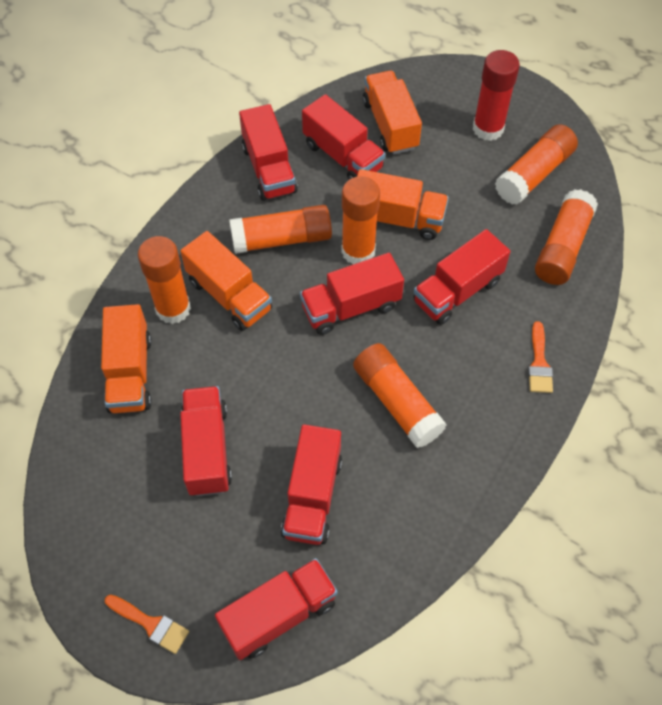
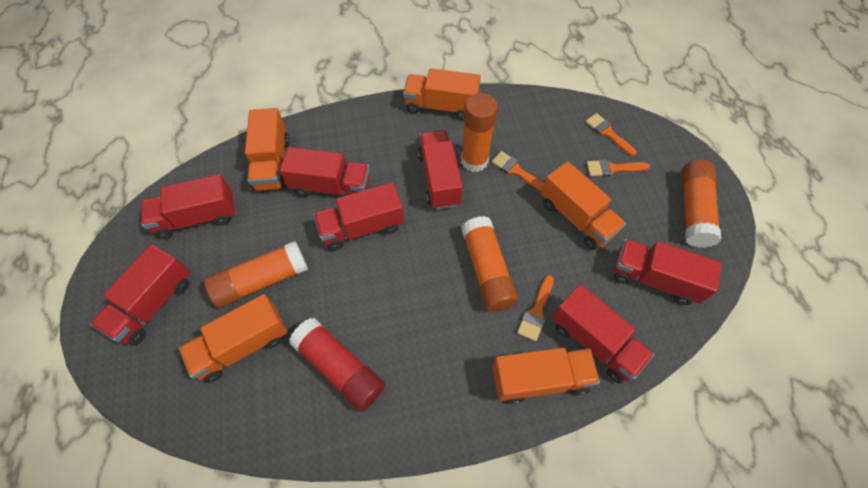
orange brush: 2 -> 4
orange glue stick: 6 -> 4
orange truck: 4 -> 5

